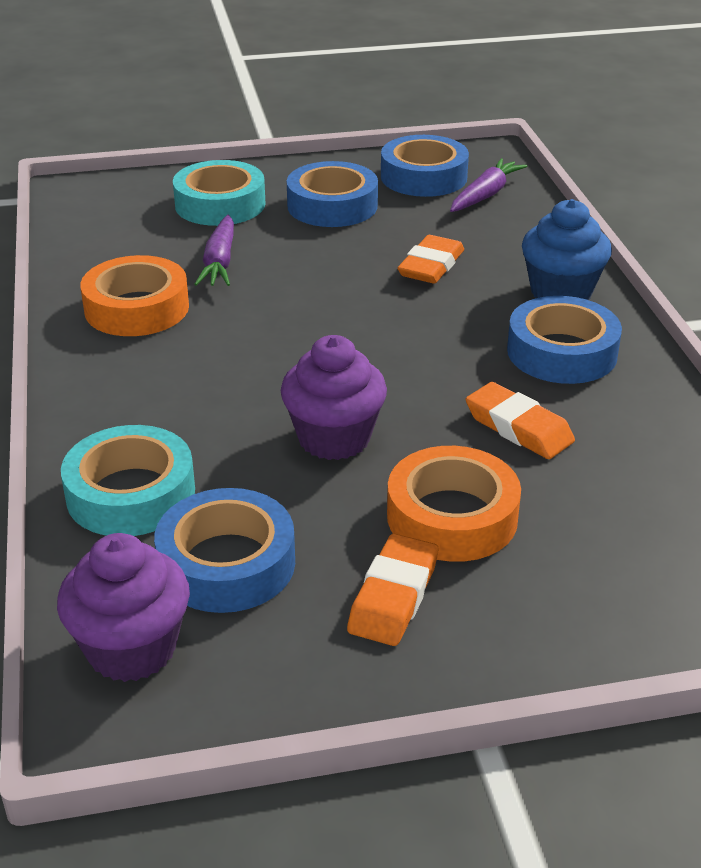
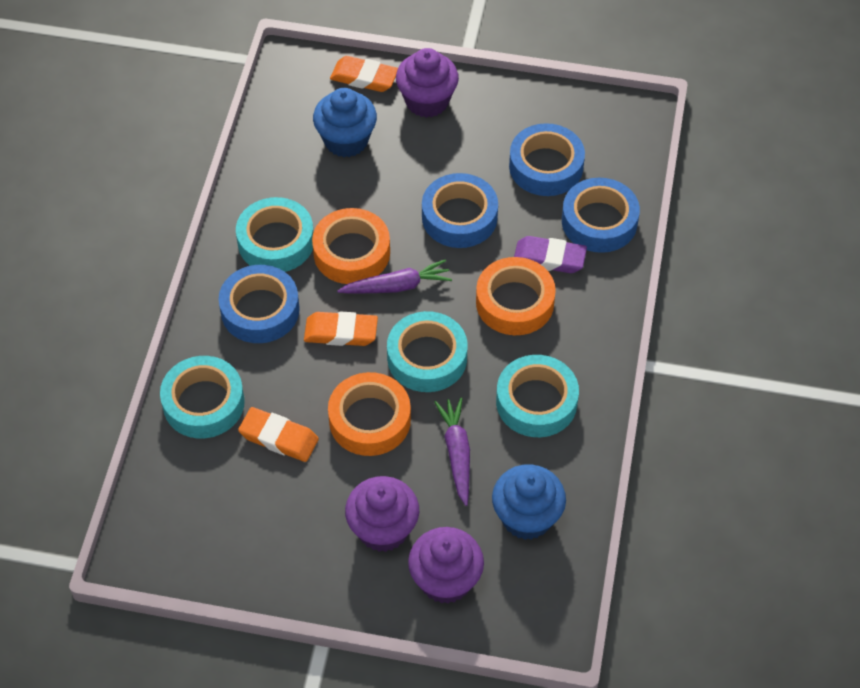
blue cupcake: 1 -> 2
orange tape: 2 -> 3
purple cupcake: 2 -> 3
purple eraser: 0 -> 1
turquoise tape: 2 -> 4

